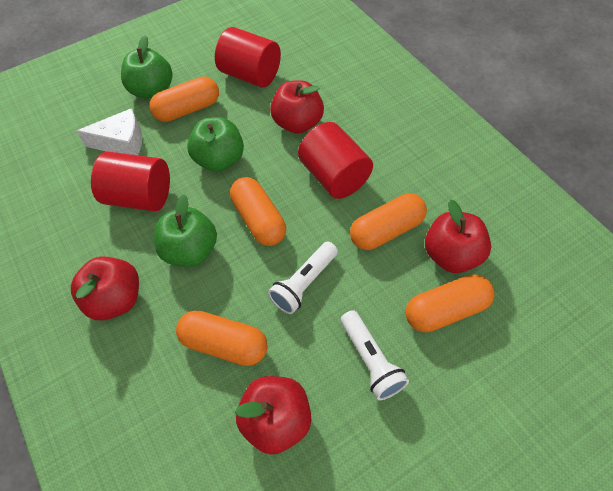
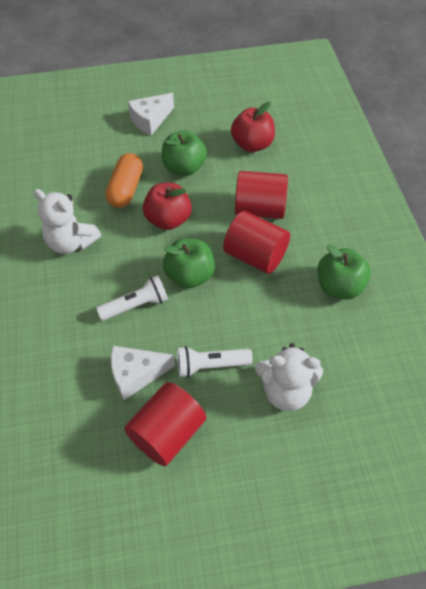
orange capsule: 5 -> 1
red apple: 4 -> 2
white cheese: 1 -> 2
white teddy bear: 0 -> 2

